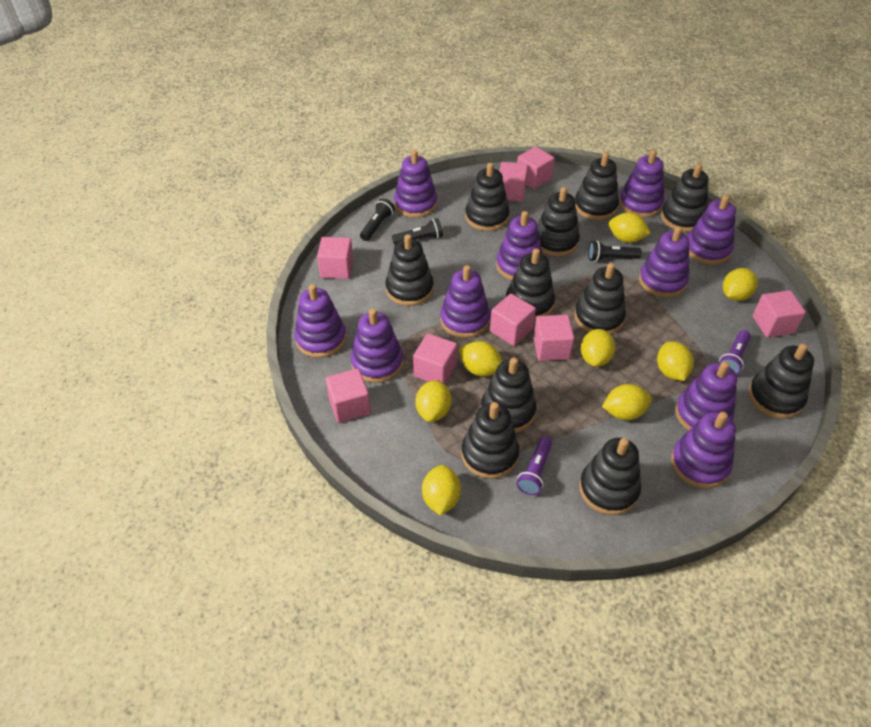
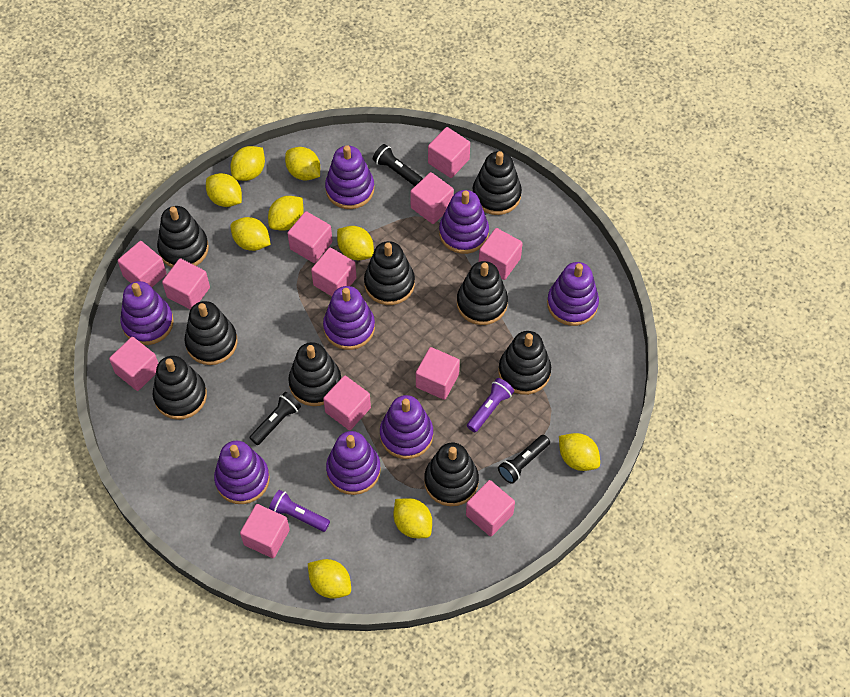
black stacking toy: 11 -> 9
pink cube: 8 -> 12
purple stacking toy: 10 -> 8
yellow lemon: 8 -> 9

